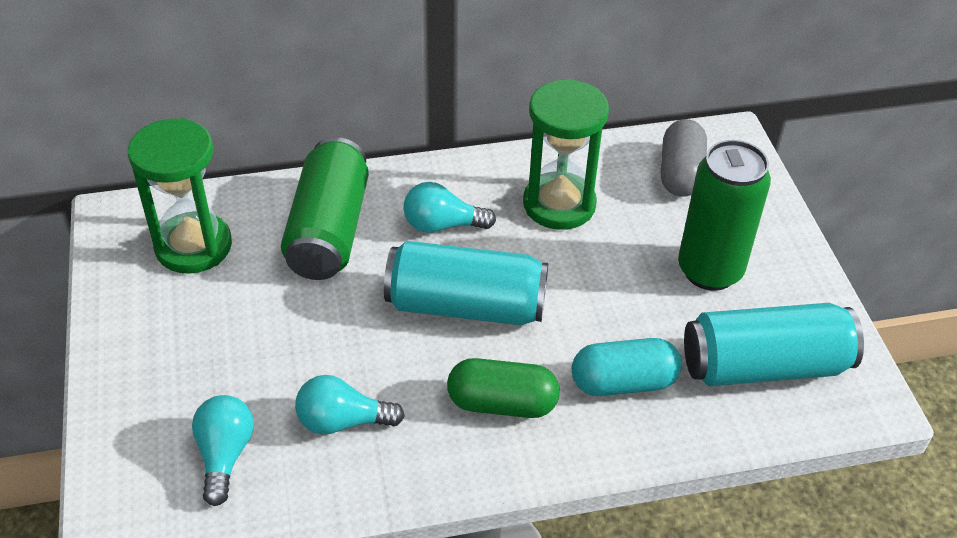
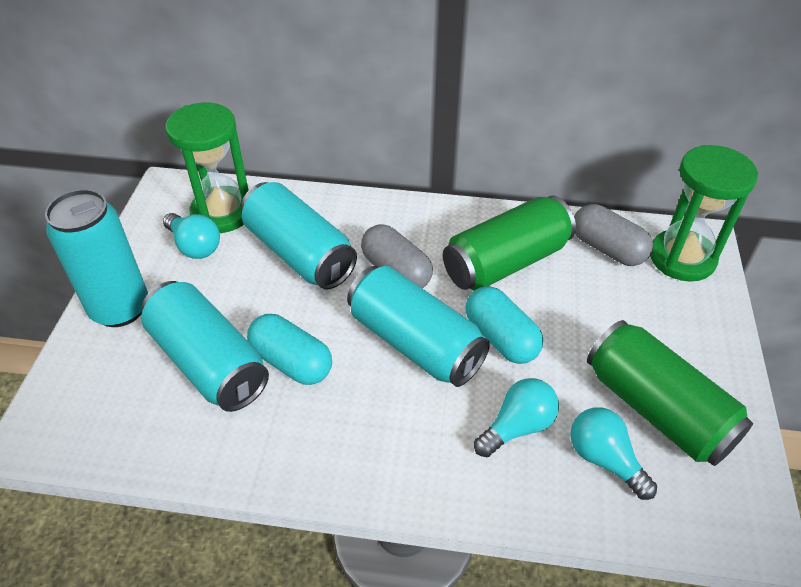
green capsule: 1 -> 0
grey capsule: 1 -> 2
turquoise can: 2 -> 4
turquoise capsule: 1 -> 2

